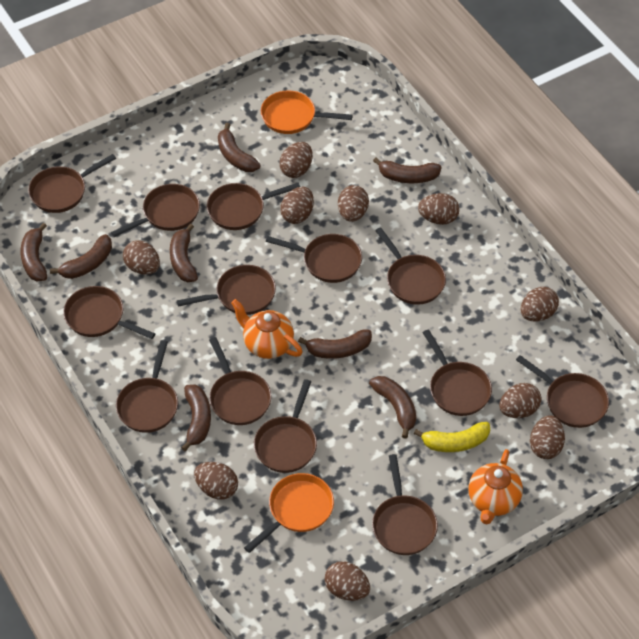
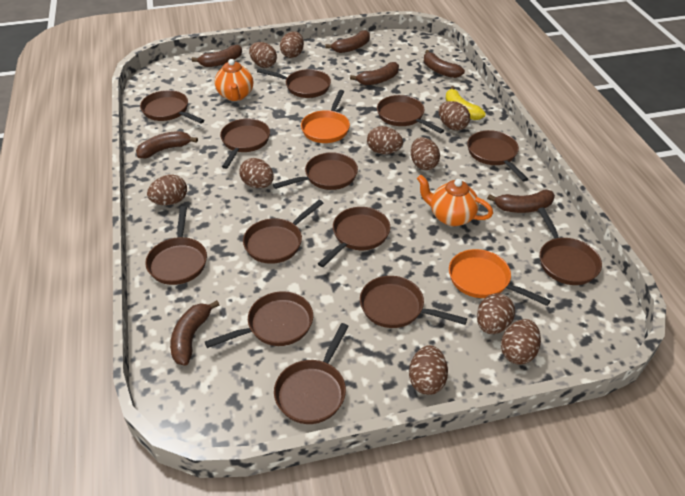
brown banana: 8 -> 7

